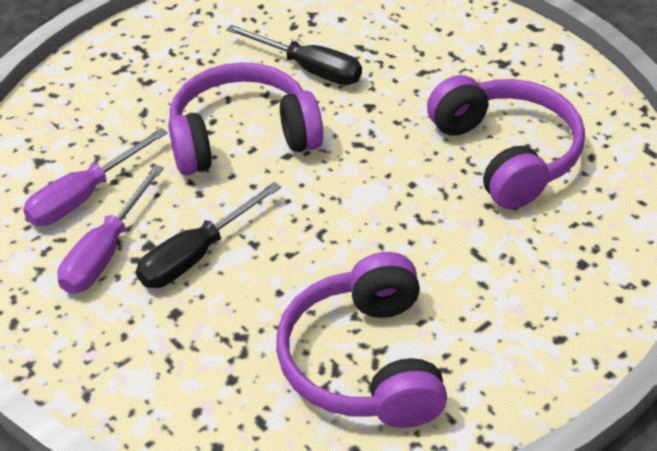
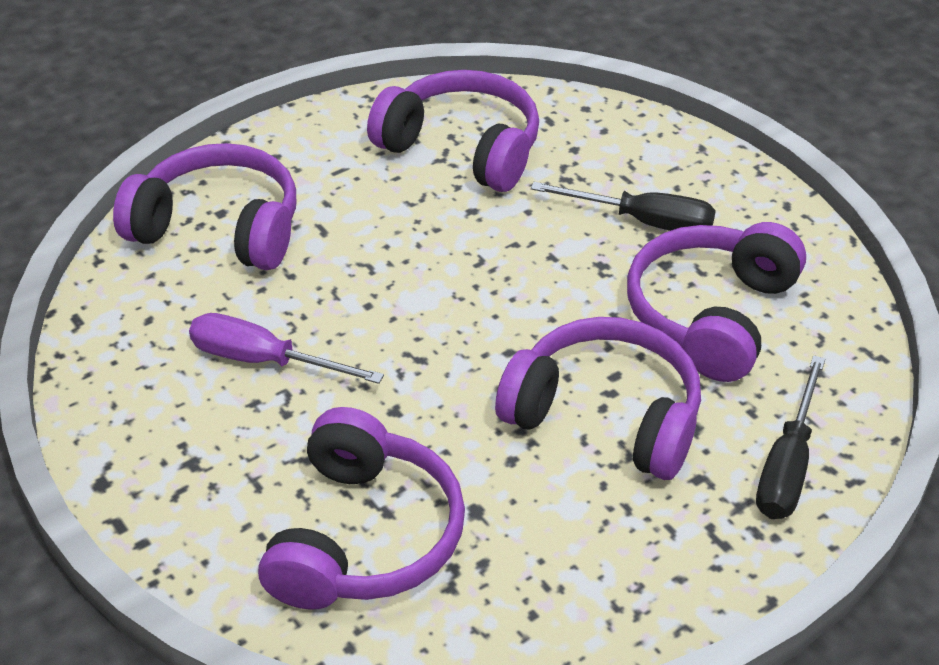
purple headphones: 3 -> 5
purple screwdriver: 2 -> 1

